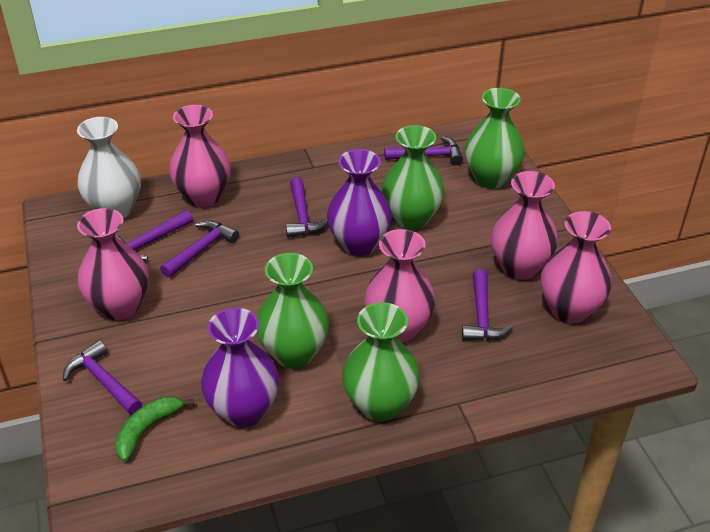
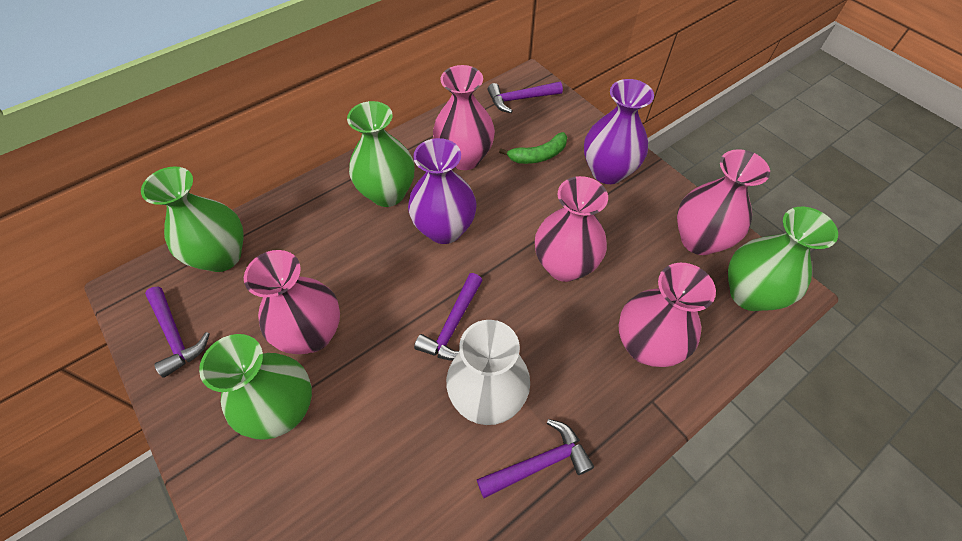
purple hammer: 6 -> 4

